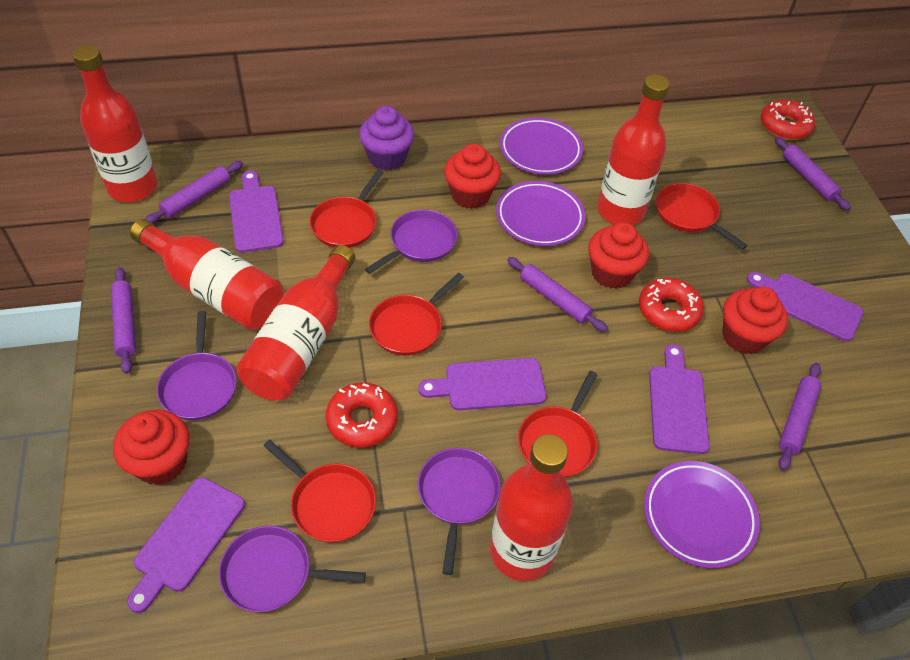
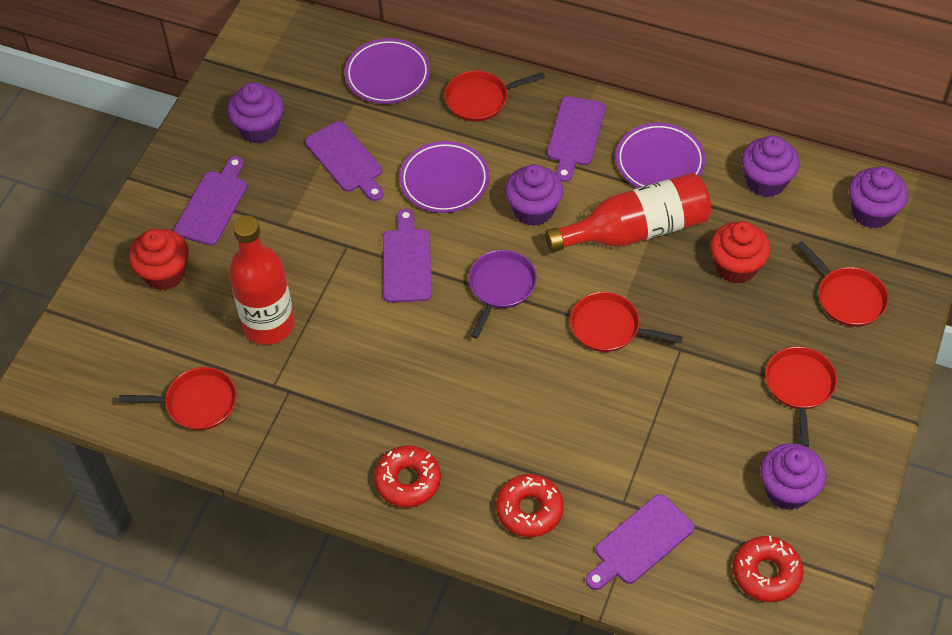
purple cupcake: 1 -> 5
purple pan: 4 -> 1
purple rolling pin: 5 -> 0
red bottle: 5 -> 2
red cupcake: 4 -> 2

